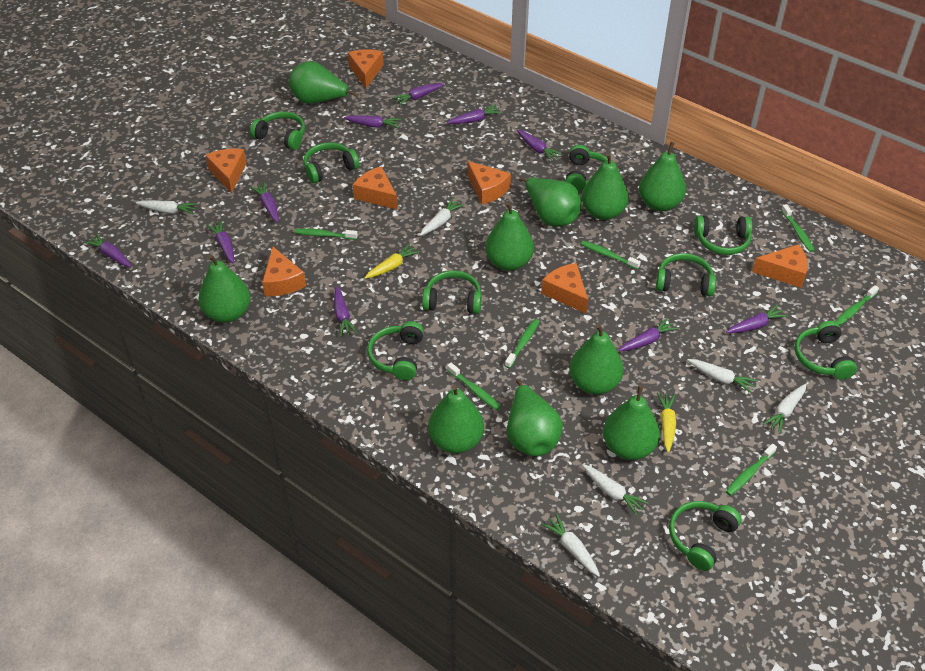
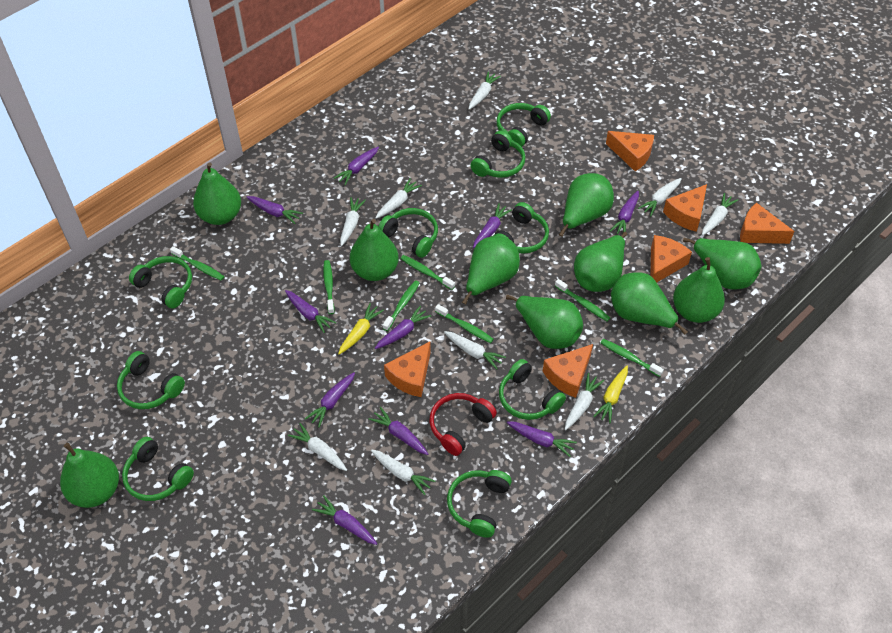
orange cheese: 7 -> 6
red headphones: 0 -> 1
white carrot: 6 -> 9

